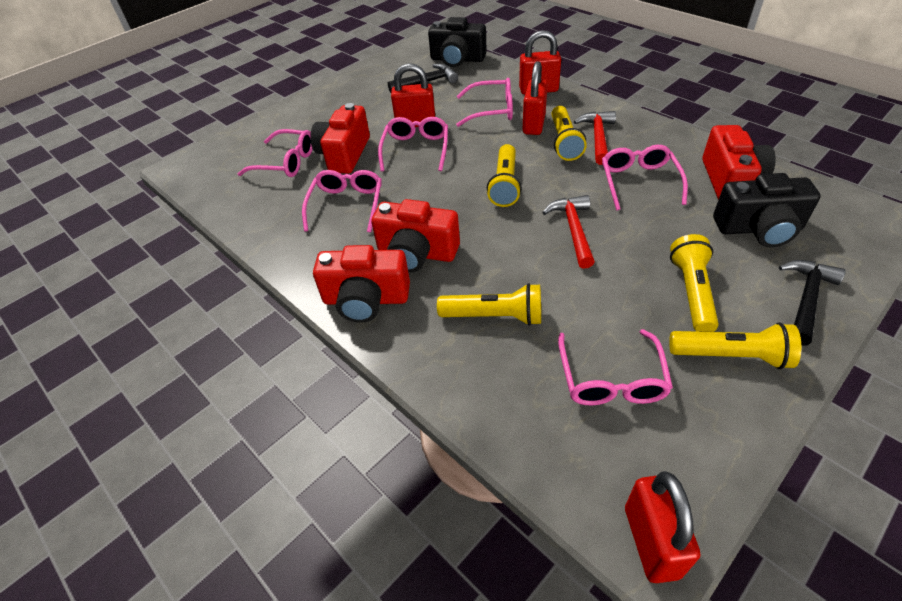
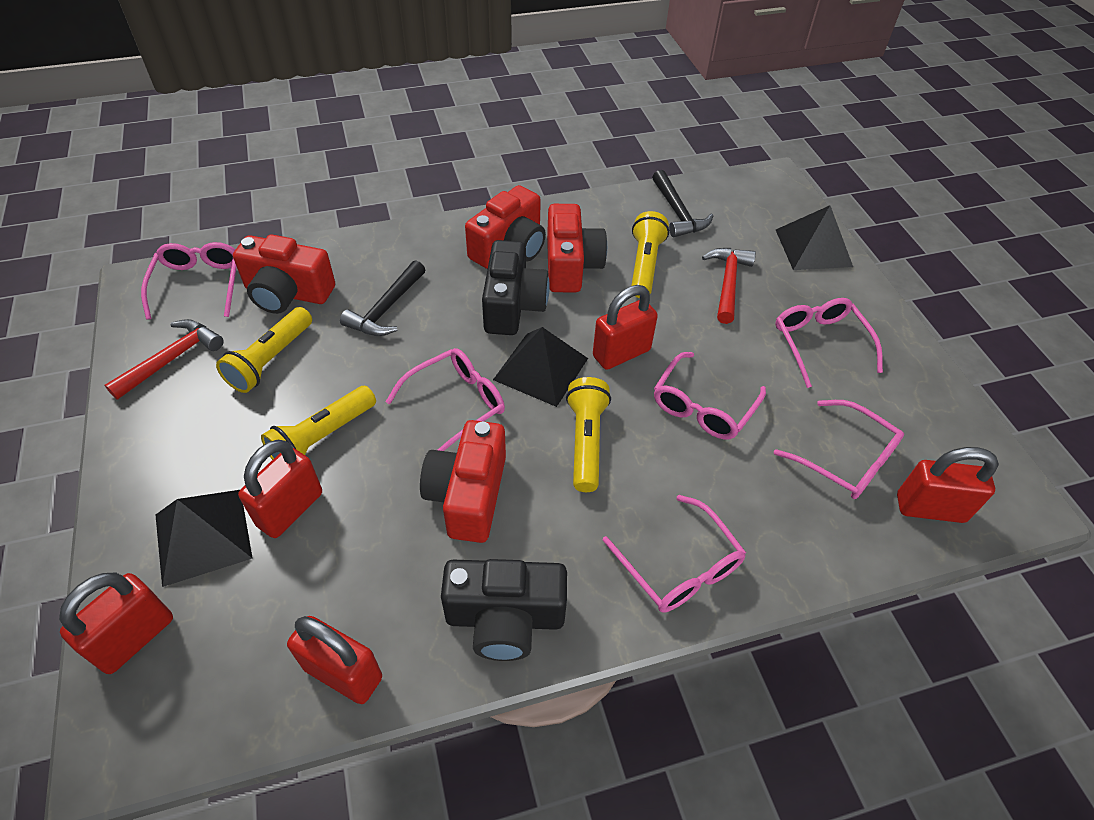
black pyramid: 0 -> 3
red padlock: 4 -> 5
yellow flashlight: 5 -> 4

